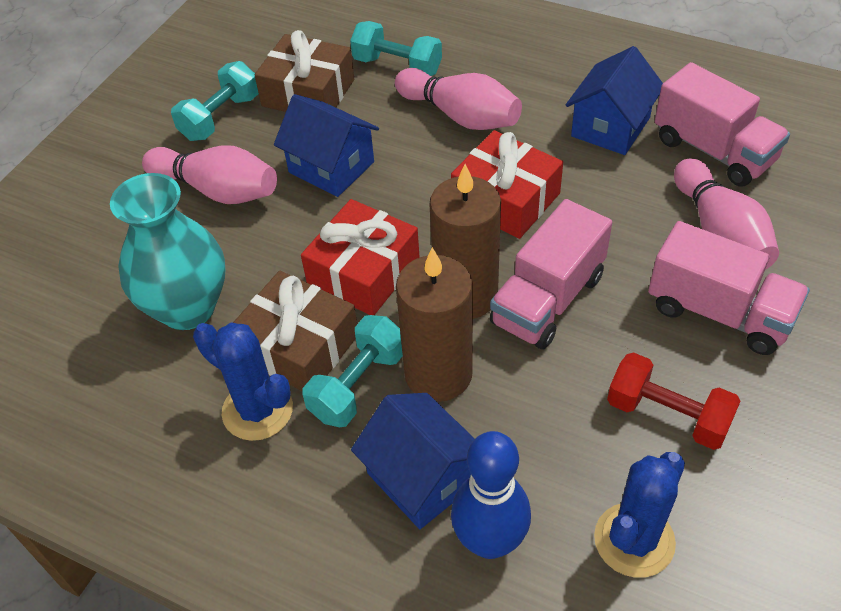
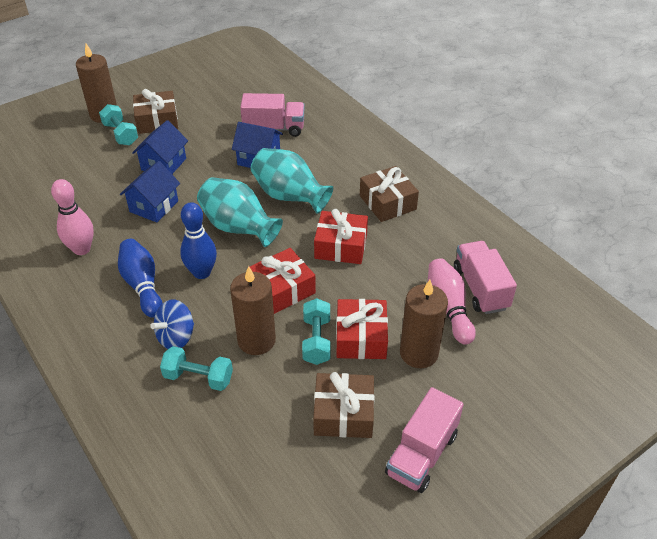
blue bowling pin: 1 -> 2
blue cactus: 2 -> 0
blue spinning top: 0 -> 1
brown candle: 2 -> 3
brown gift: 2 -> 3
pink bowling pin: 3 -> 2
red dumbbell: 1 -> 0
red gift: 2 -> 3
turquoise vase: 1 -> 2

